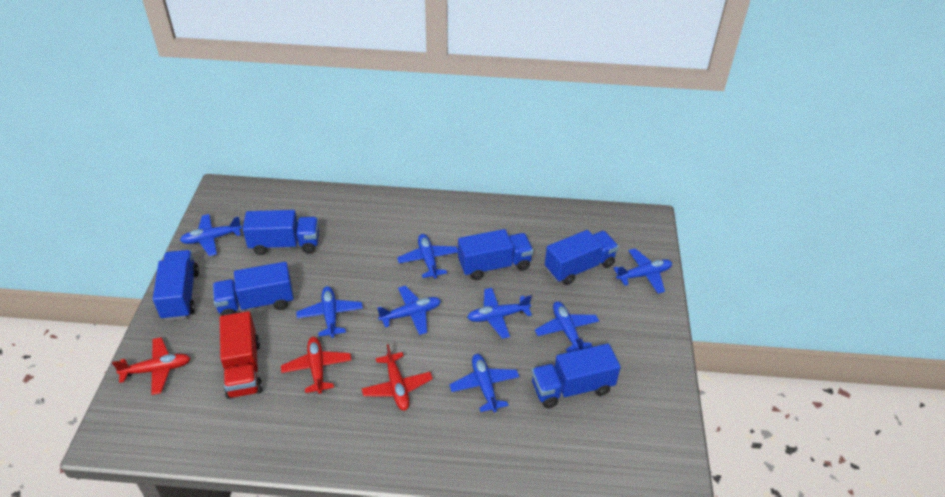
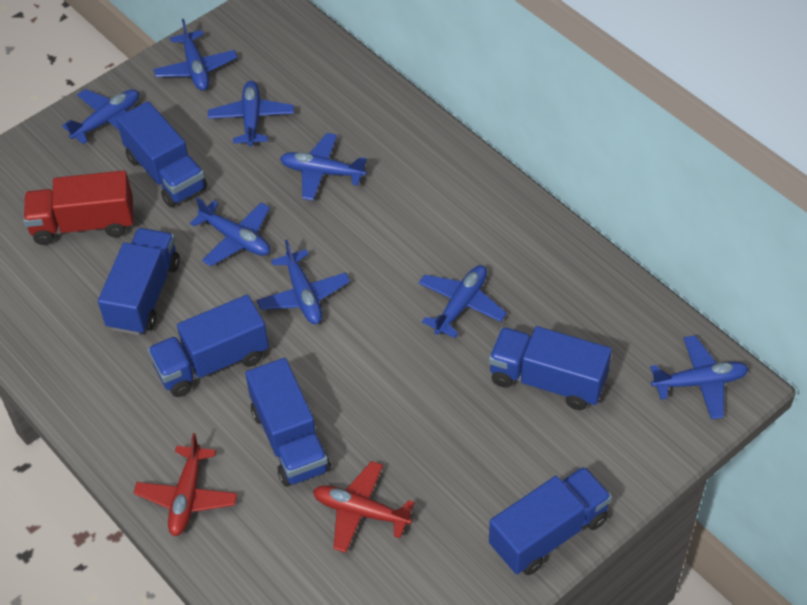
red plane: 3 -> 2

